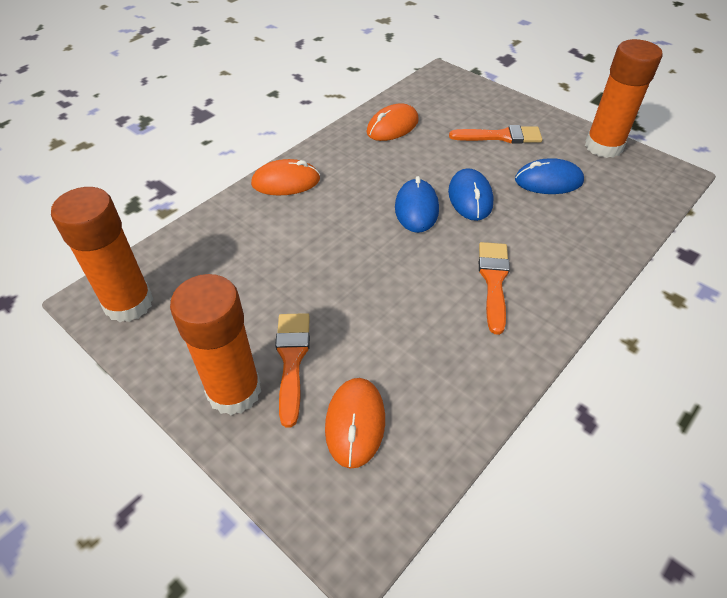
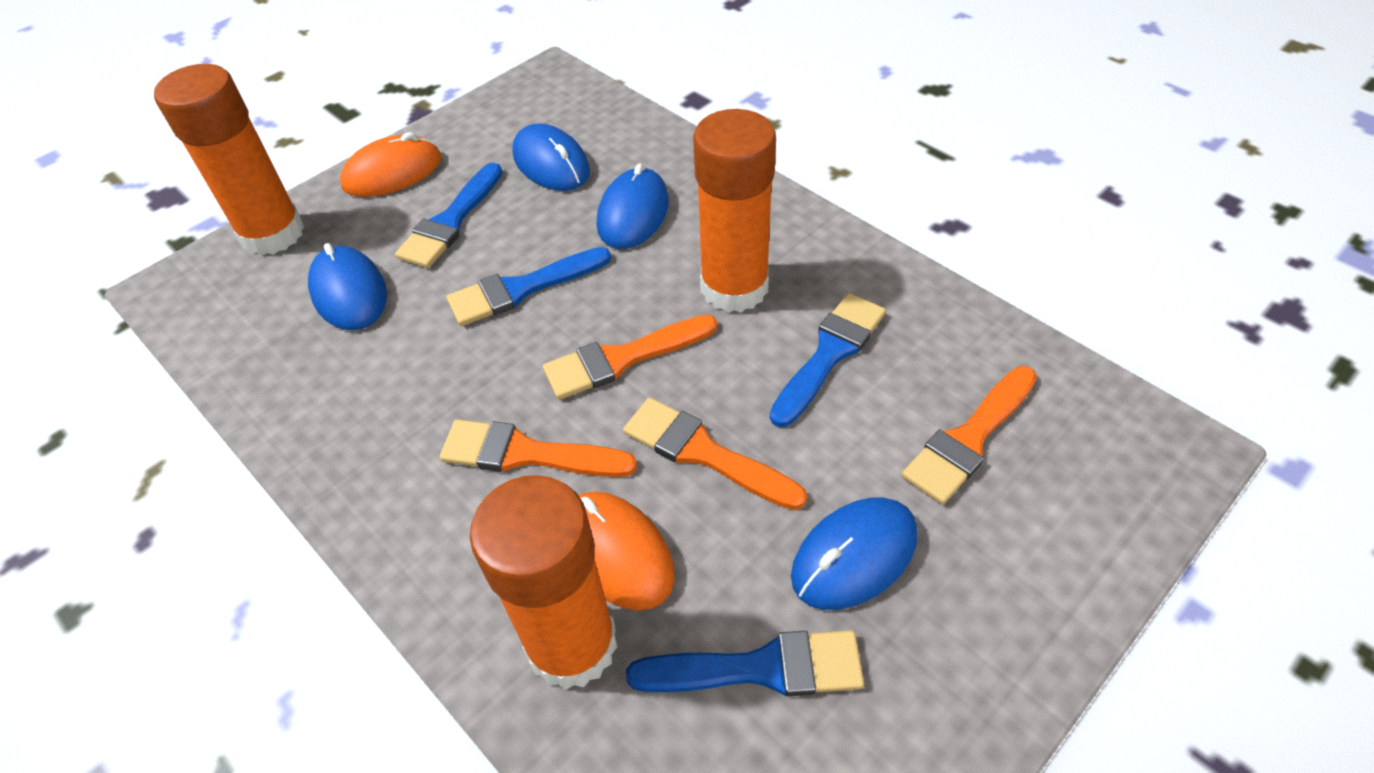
blue brush: 0 -> 4
blue mouse: 3 -> 4
orange brush: 3 -> 4
orange mouse: 3 -> 2

